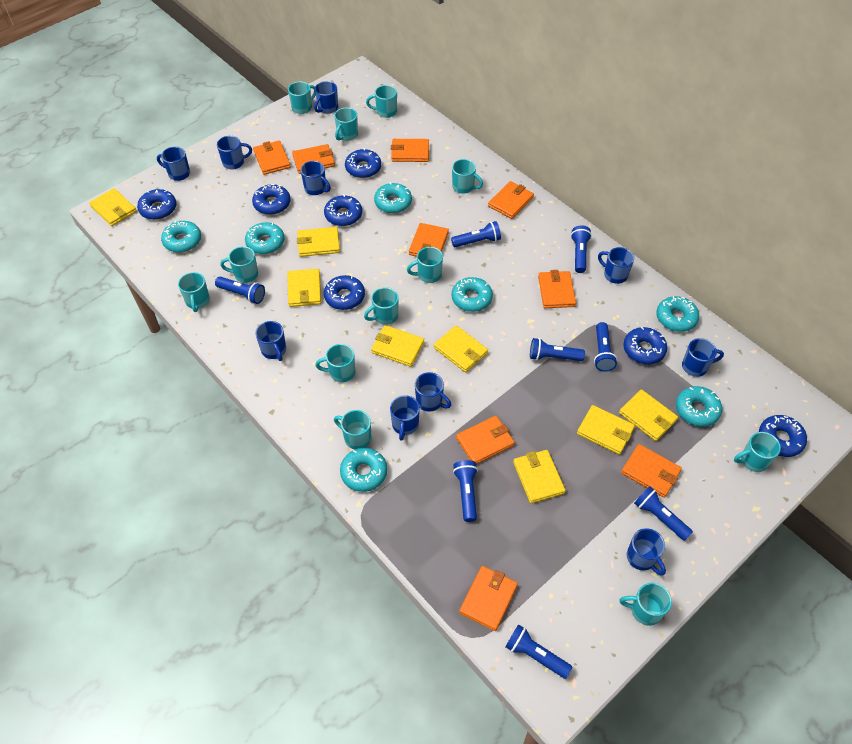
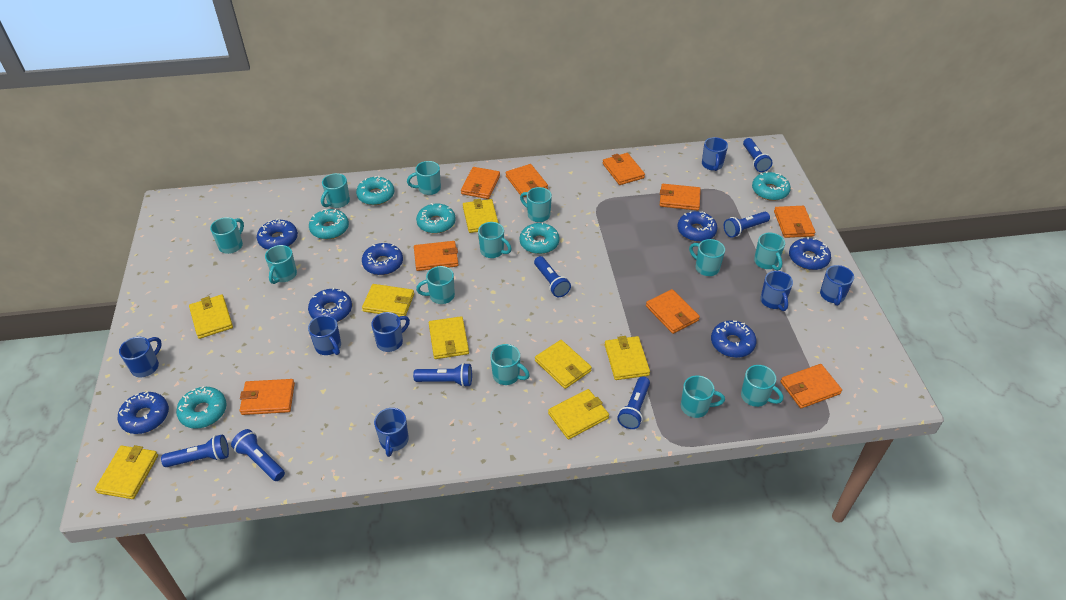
blue flashlight: 8 -> 7
blue mug: 10 -> 7
turquoise donut: 7 -> 6

